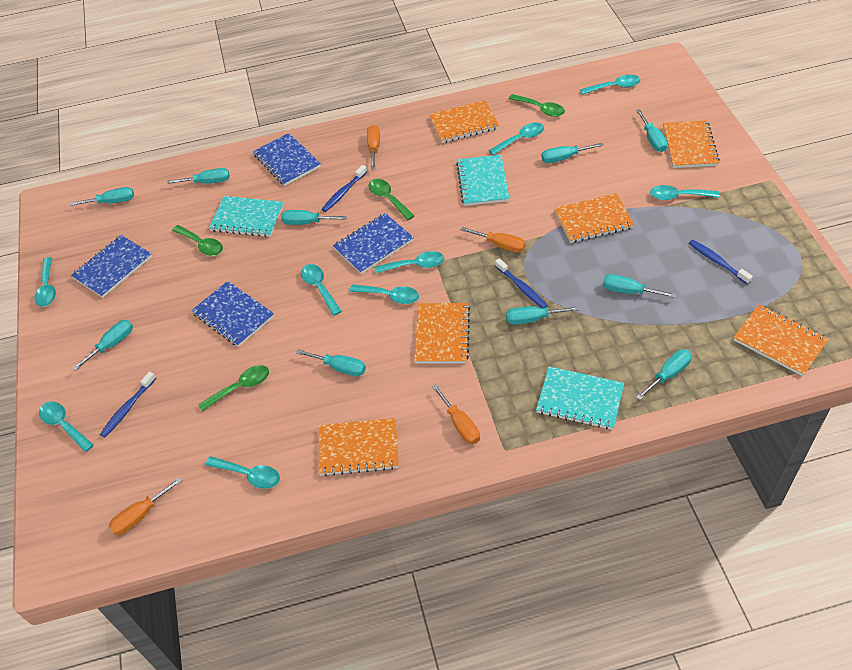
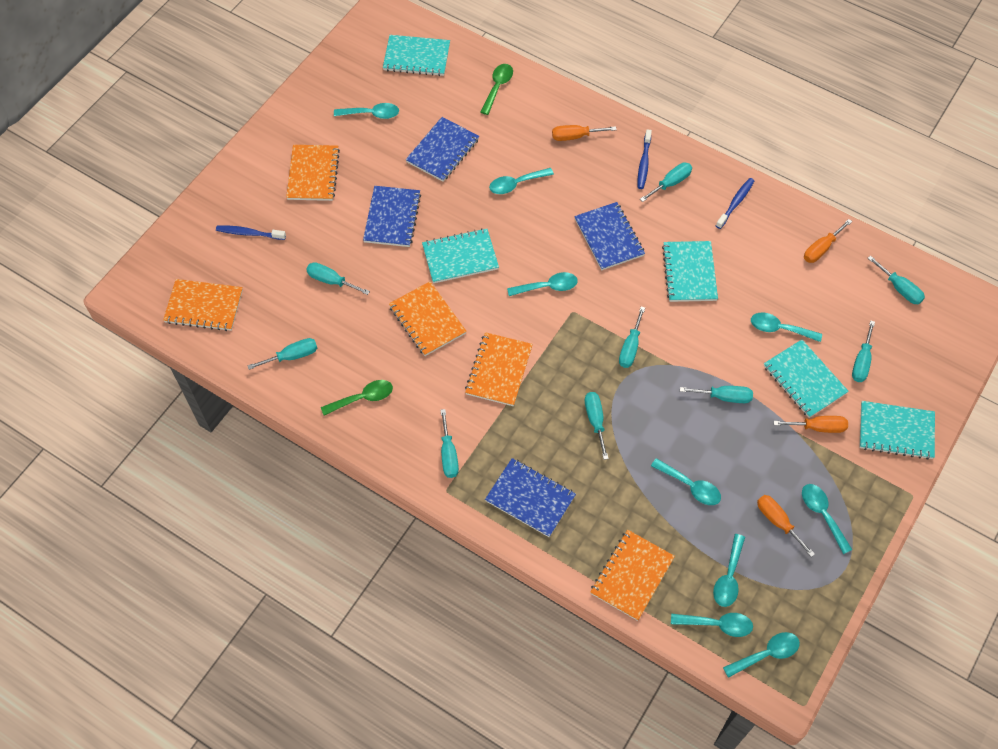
blue toothbrush: 4 -> 3
green spoon: 4 -> 2
orange notebook: 6 -> 5
turquoise notebook: 3 -> 5
turquoise screwdriver: 10 -> 9

